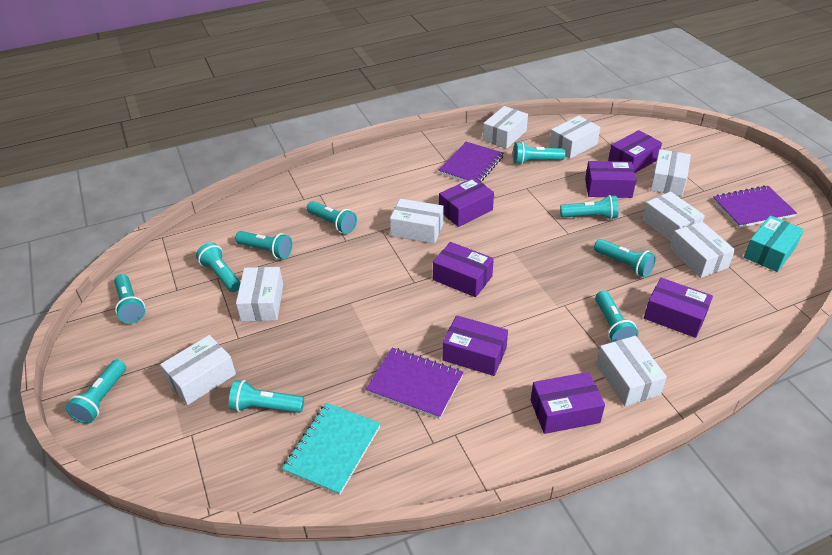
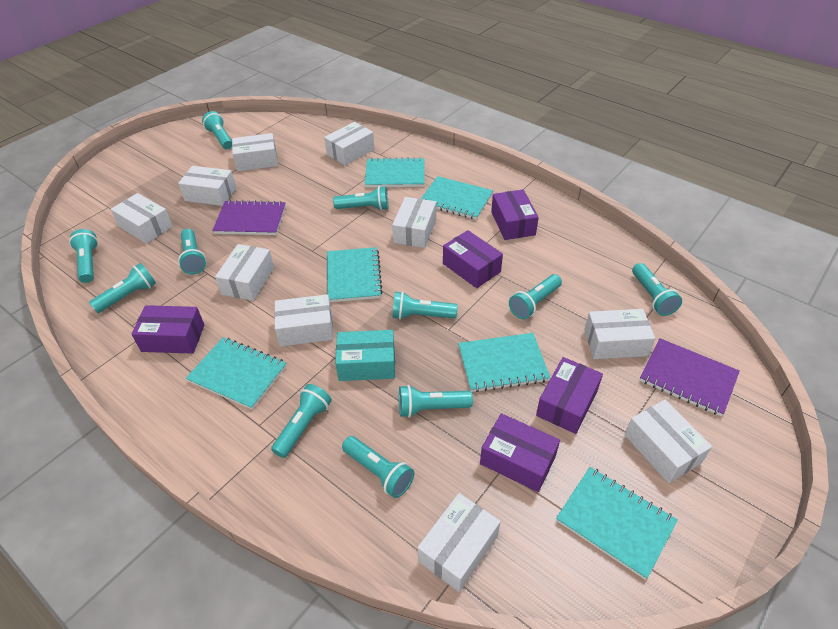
purple box: 7 -> 5
purple notebook: 3 -> 2
turquoise flashlight: 10 -> 11
turquoise notebook: 1 -> 6
white box: 9 -> 10

